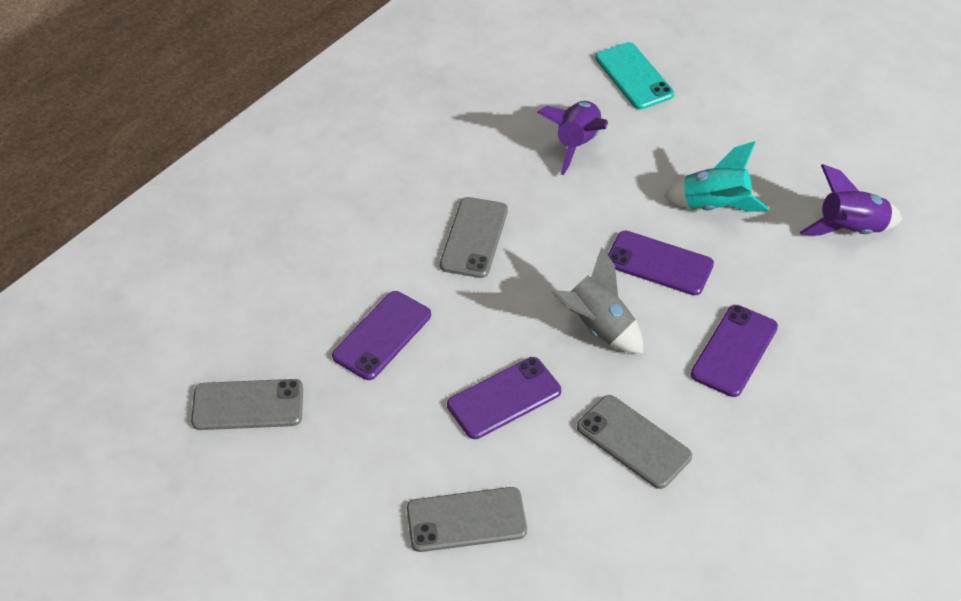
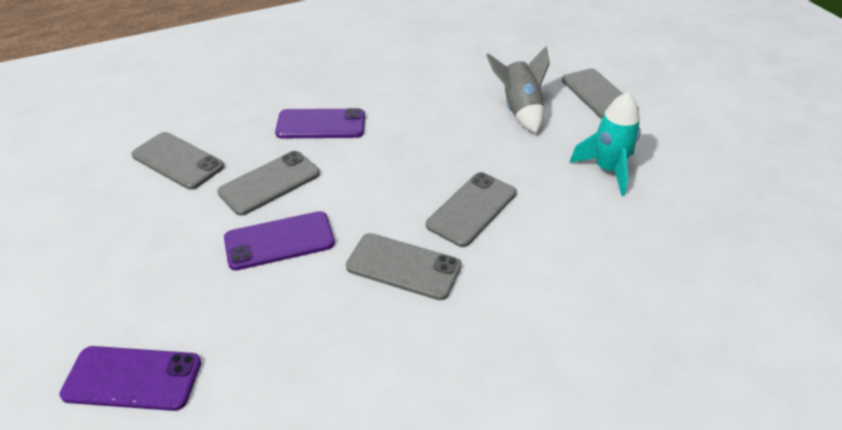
grey phone: 4 -> 5
purple phone: 4 -> 3
purple rocket: 2 -> 0
turquoise phone: 1 -> 0

